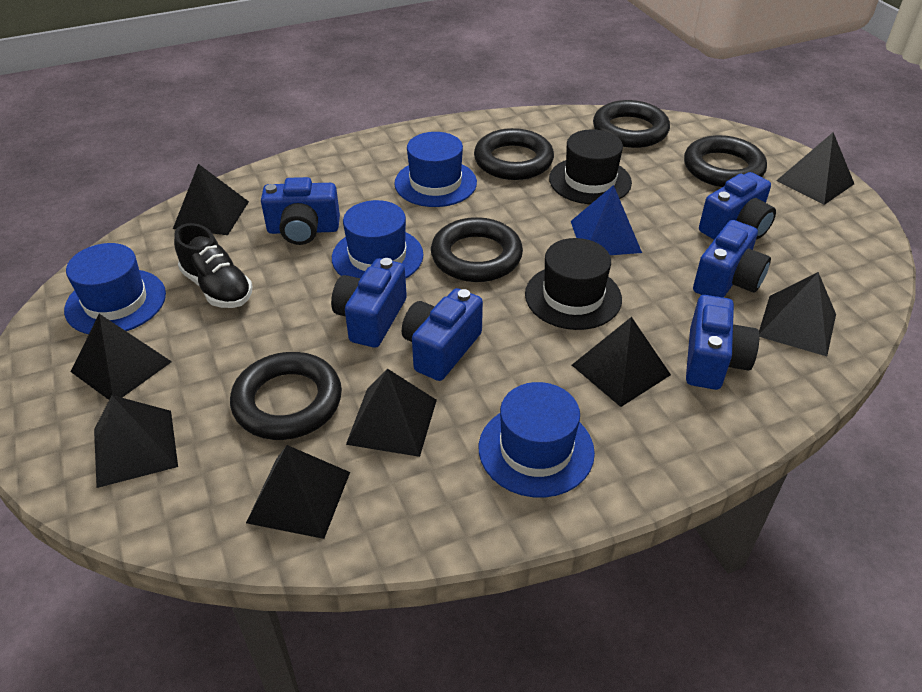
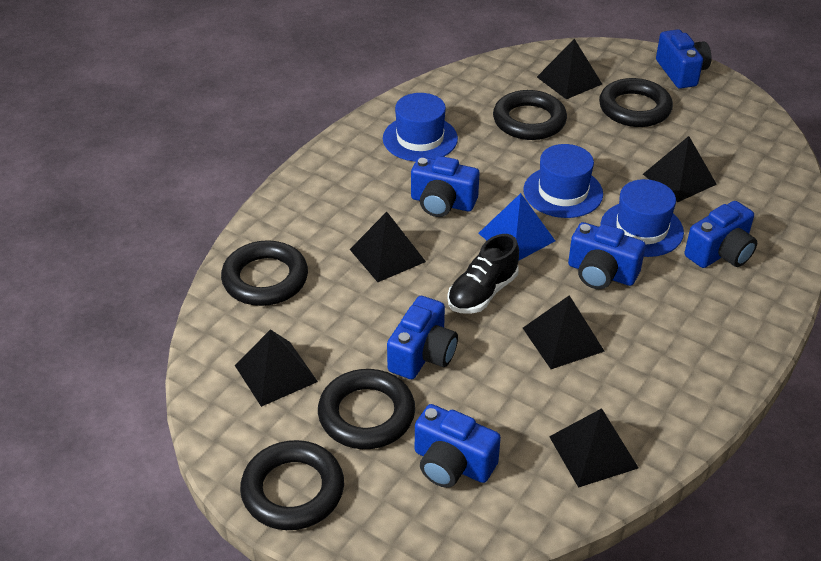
black hat: 2 -> 0
black pyramid: 8 -> 6
blue hat: 4 -> 3

